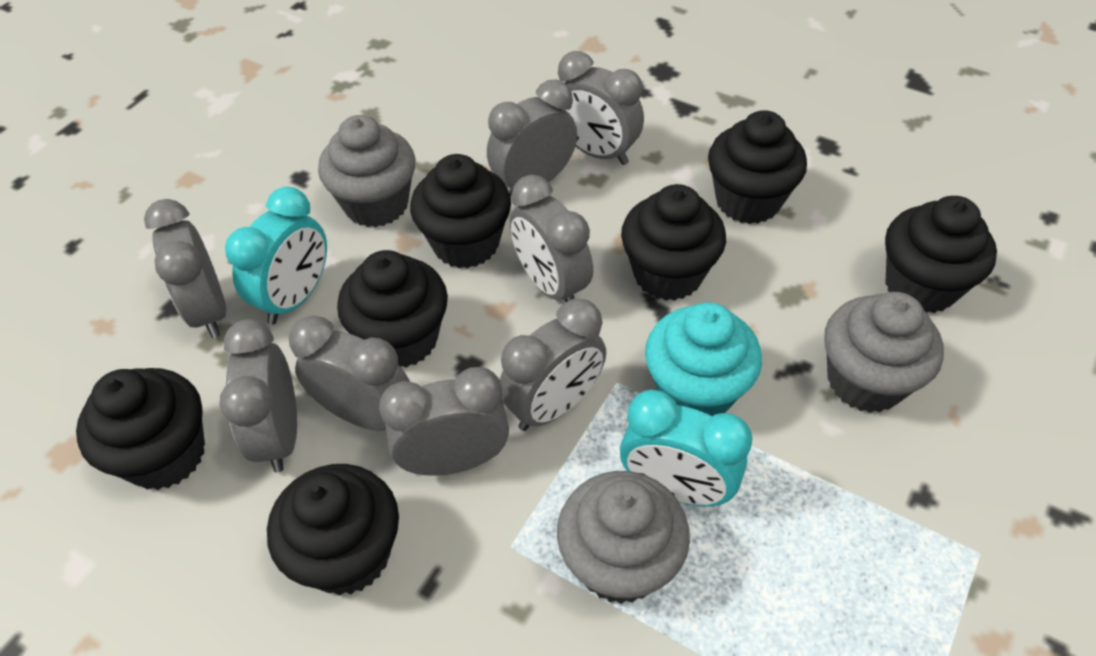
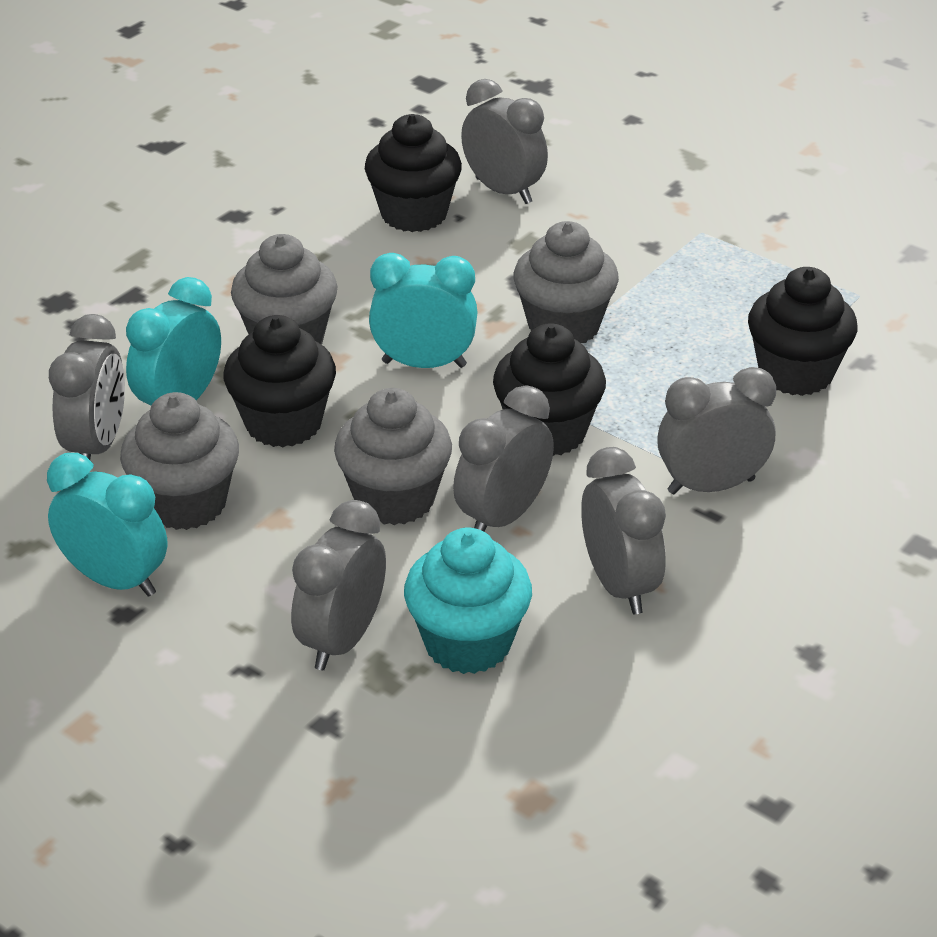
black cupcake: 7 -> 4
grey clock: 8 -> 6
grey cupcake: 3 -> 4
turquoise clock: 2 -> 3

